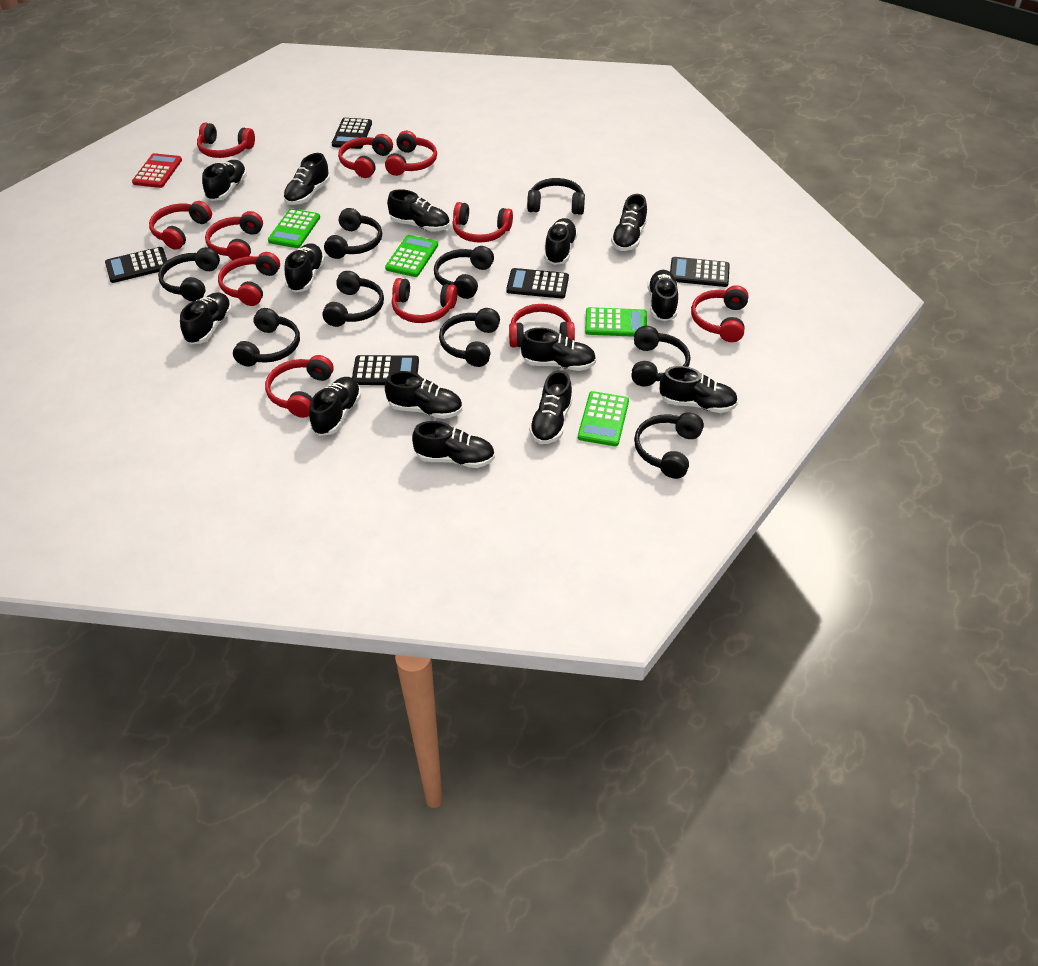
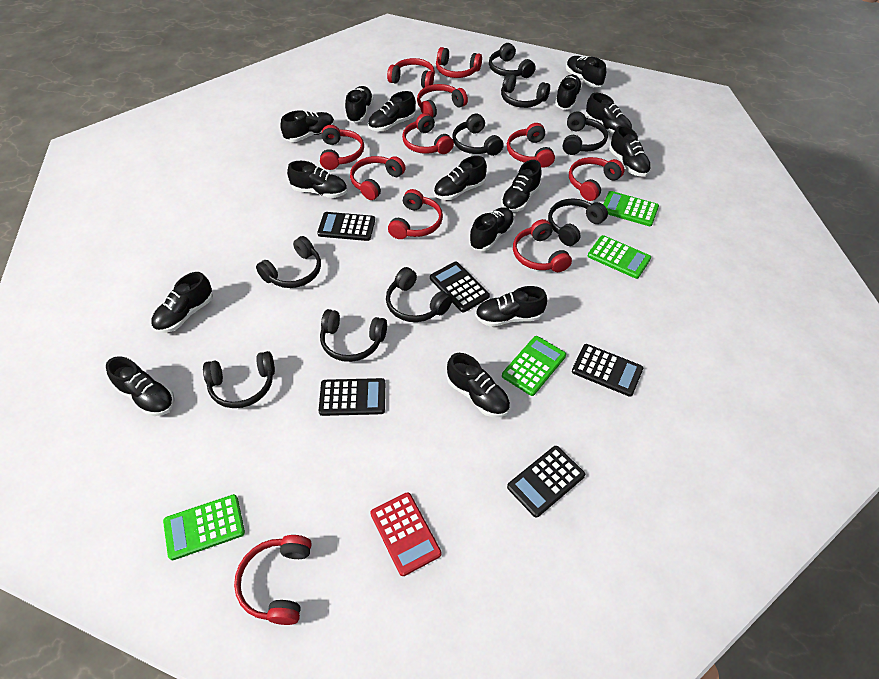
black shoe: 14 -> 15

